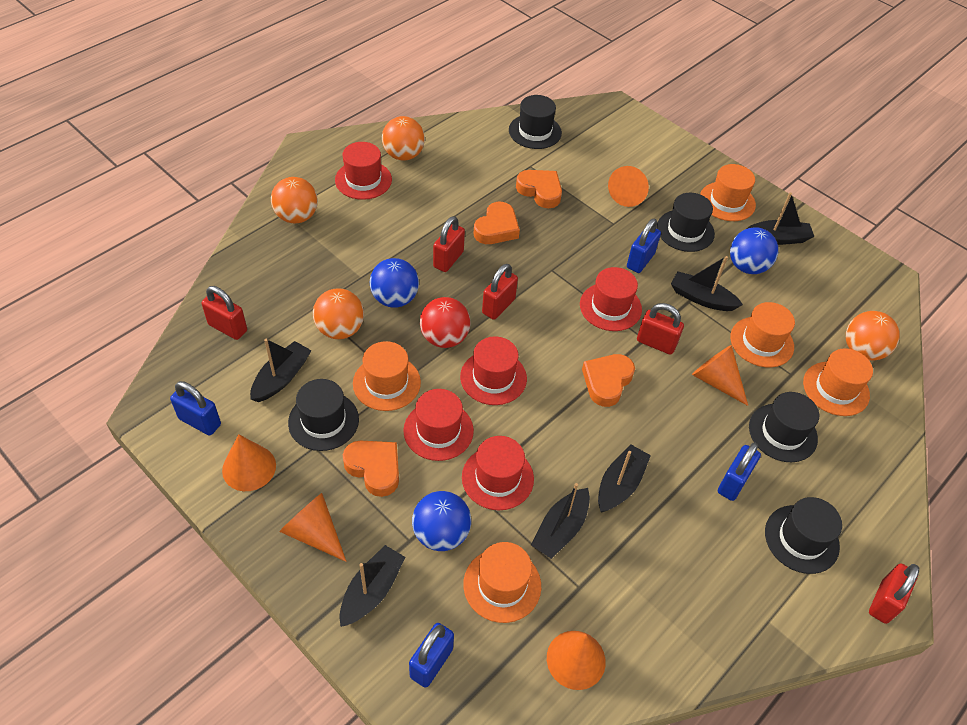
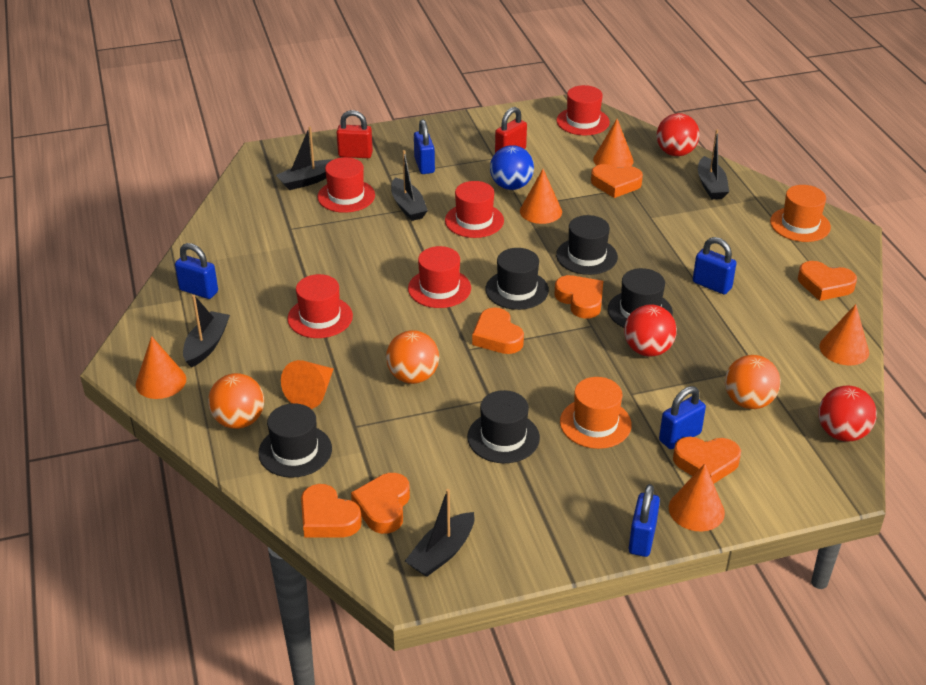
black boat: 6 -> 5
blue ball: 3 -> 1
blue padlock: 4 -> 5
orange ball: 4 -> 3
orange cone: 5 -> 6
orange hat: 5 -> 2
orange heart: 4 -> 7
red ball: 1 -> 3
red padlock: 5 -> 2

